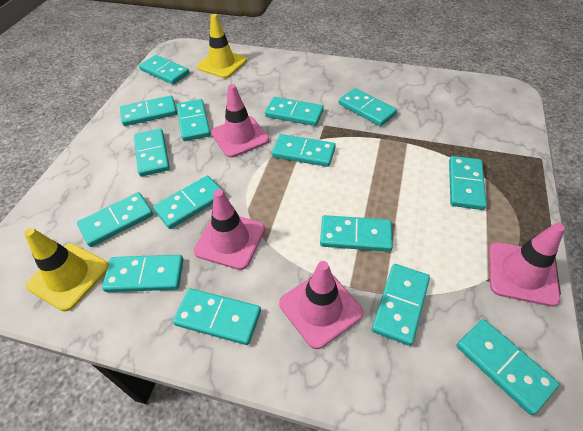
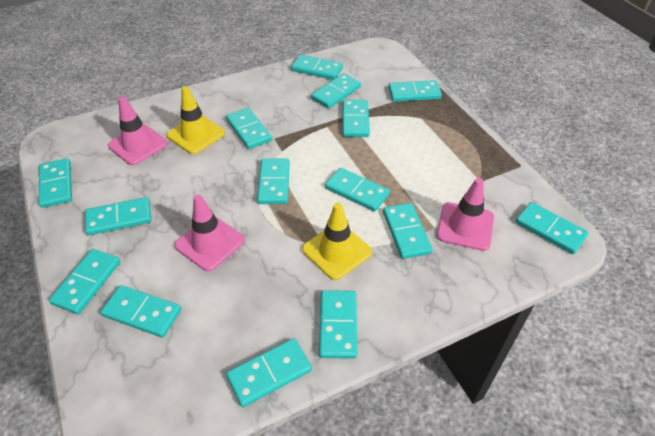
pink traffic cone: 4 -> 3

